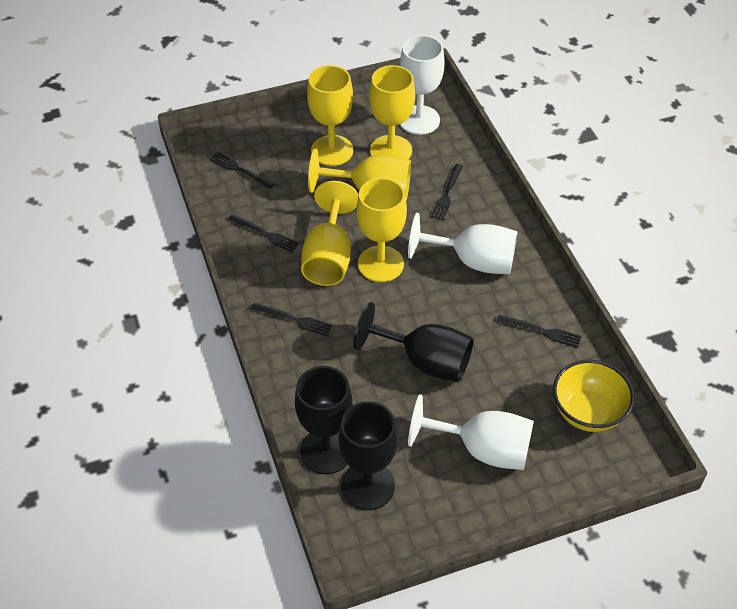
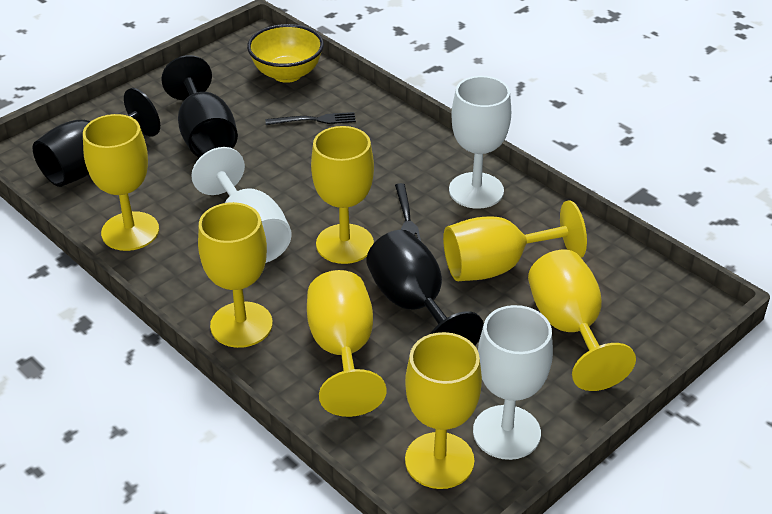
black fork: 5 -> 2
yellow goblet: 5 -> 7

